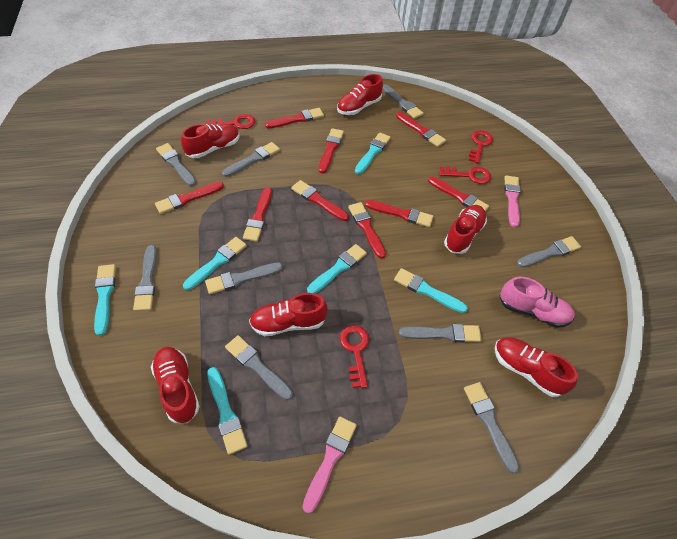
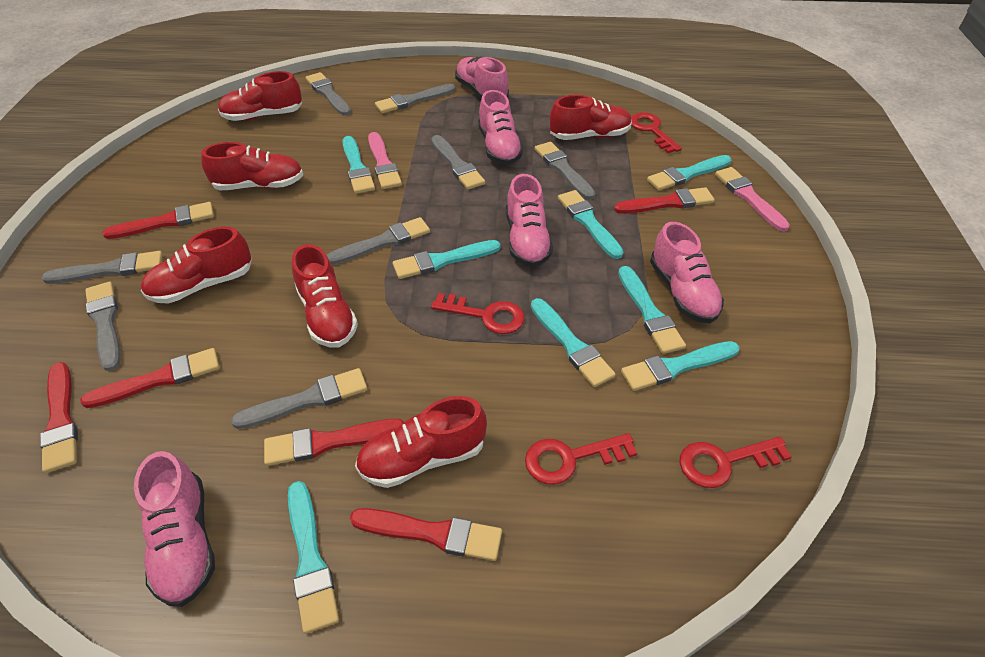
grey brush: 9 -> 8
pink shoe: 1 -> 5
red brush: 9 -> 6
turquoise brush: 6 -> 8

